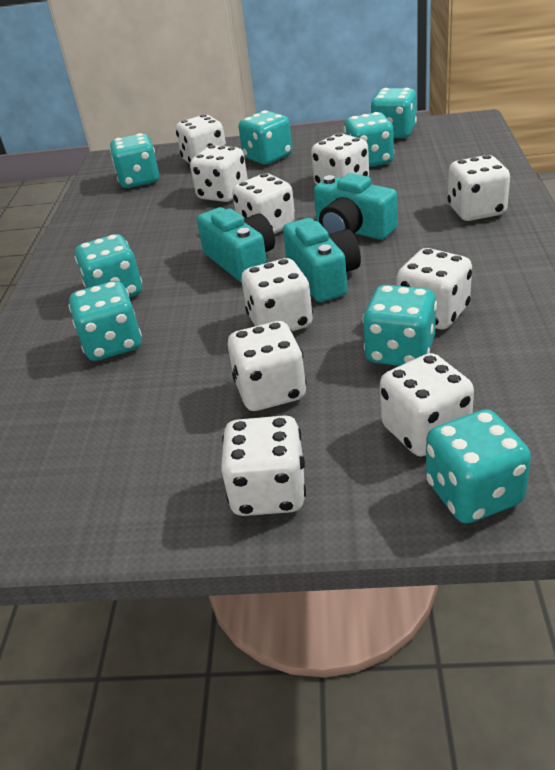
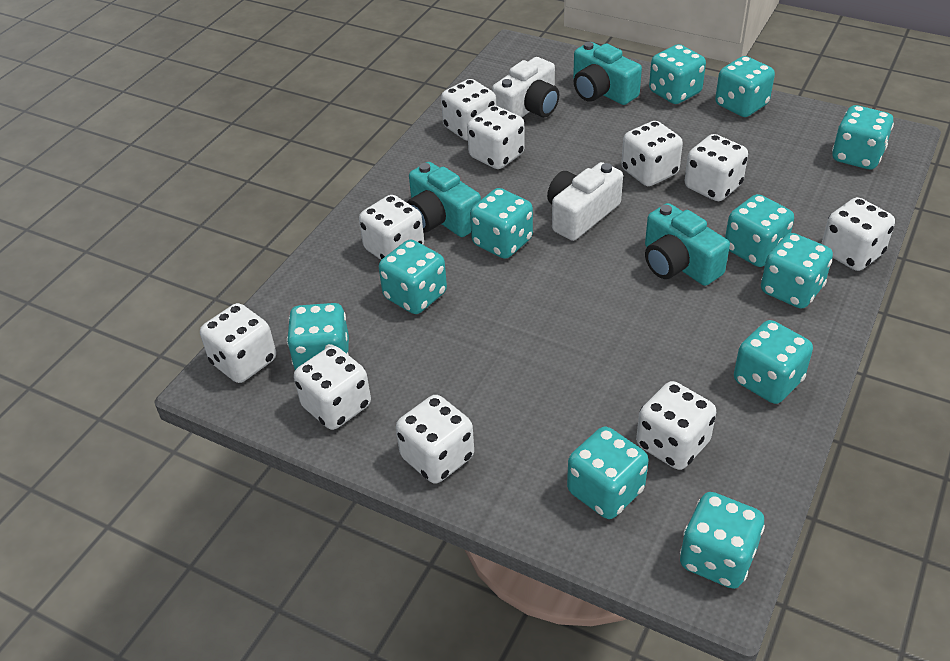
turquoise dice: 8 -> 11
white camera: 0 -> 2

